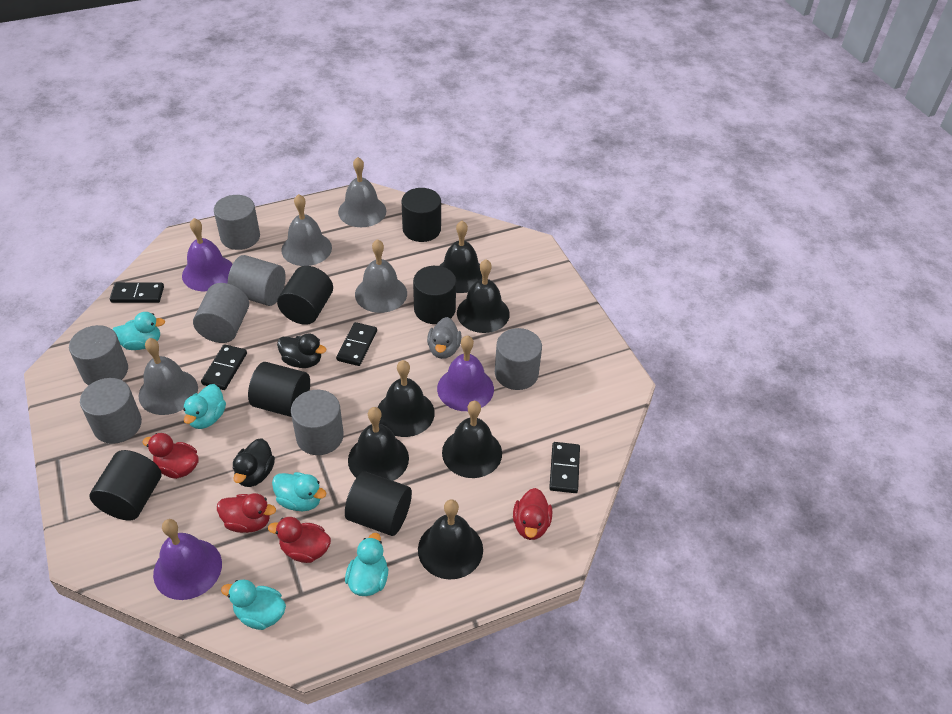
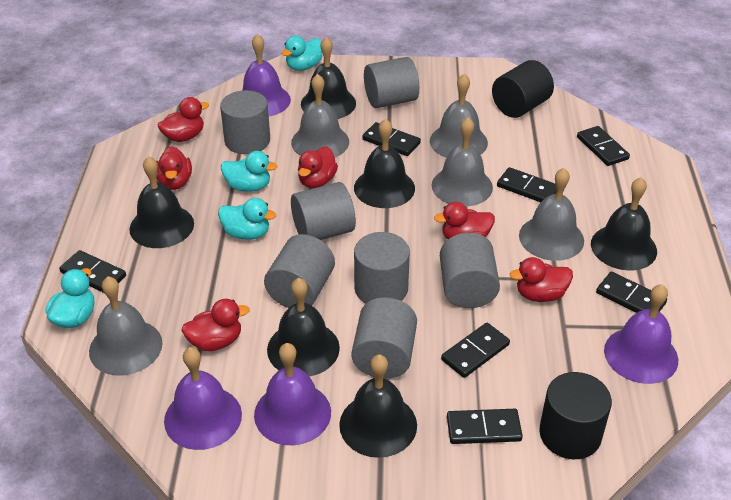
black cylinder: 6 -> 2
black domino: 4 -> 7
black duck: 2 -> 0
grey bell: 4 -> 5
grey duck: 1 -> 0
purple bell: 3 -> 4
red duck: 4 -> 6
turquoise duck: 5 -> 4

